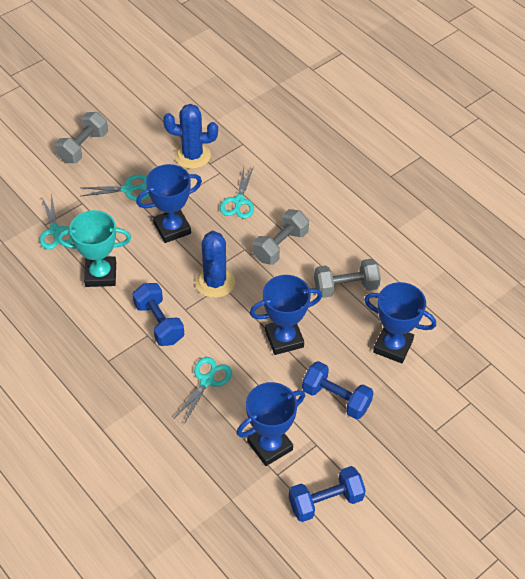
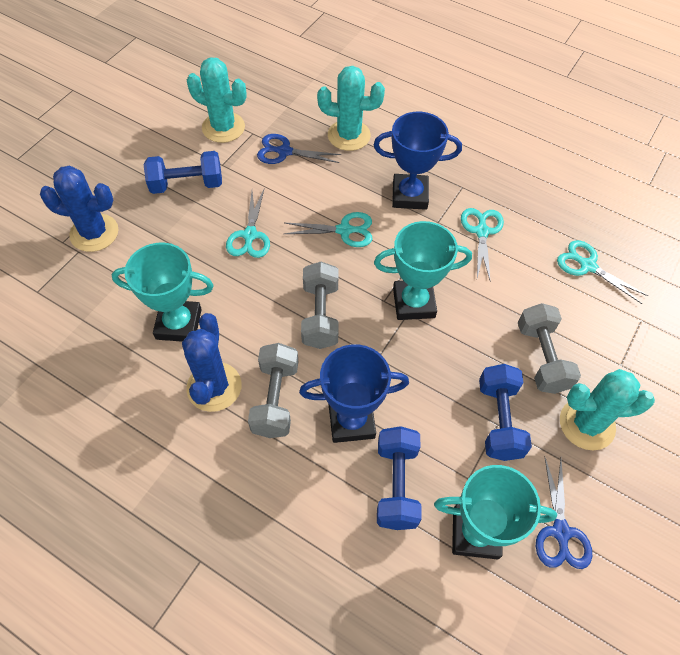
blue scissors: 0 -> 2
blue trophy: 4 -> 2
turquoise cactus: 0 -> 3
turquoise trophy: 1 -> 3

